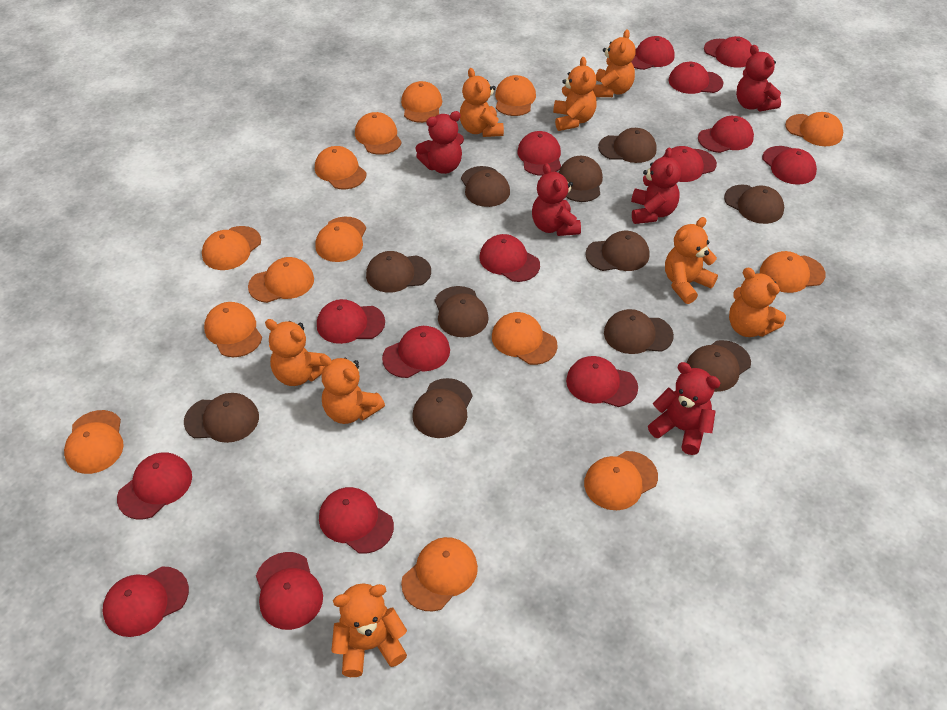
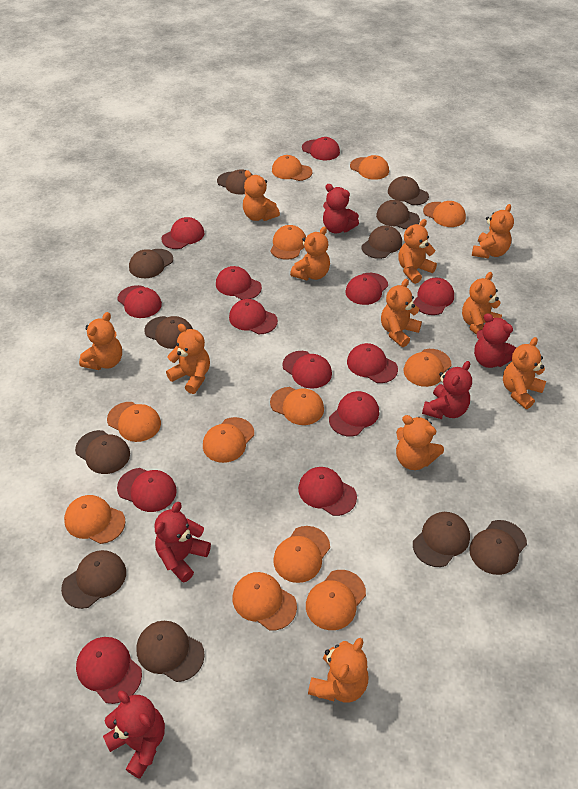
orange cap: 14 -> 12
orange teddy bear: 8 -> 11
red cap: 15 -> 13

